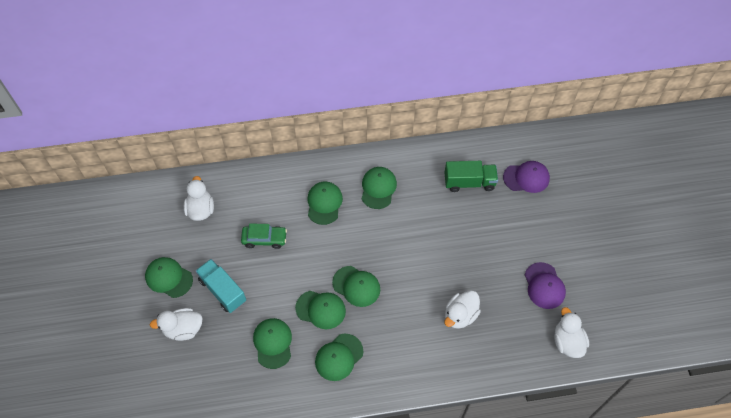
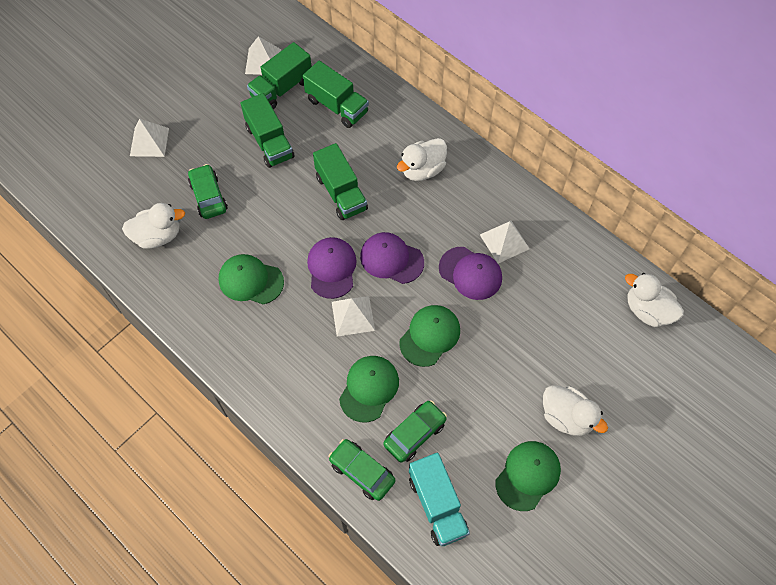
green cap: 7 -> 4
green car: 1 -> 3
green truck: 1 -> 4
purple cap: 2 -> 3
white pyramid: 0 -> 4

